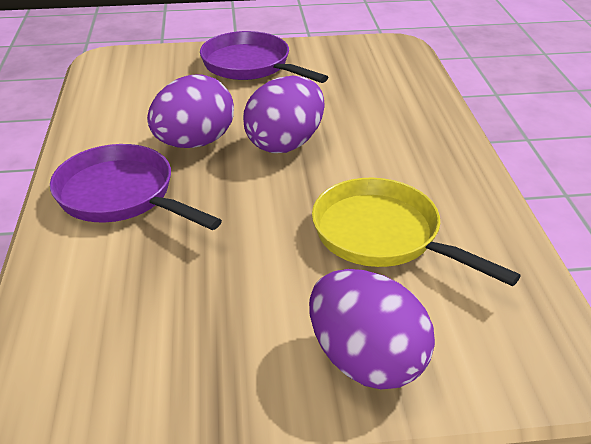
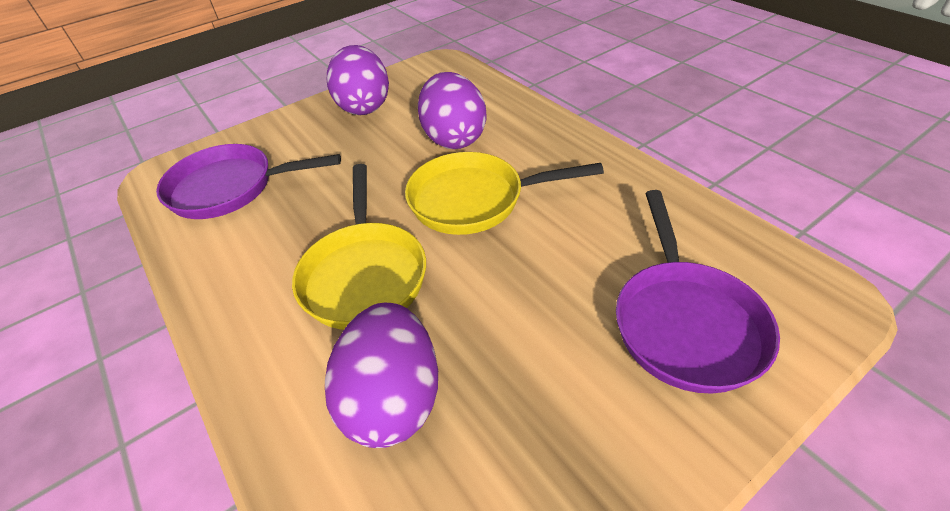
yellow pan: 1 -> 2

